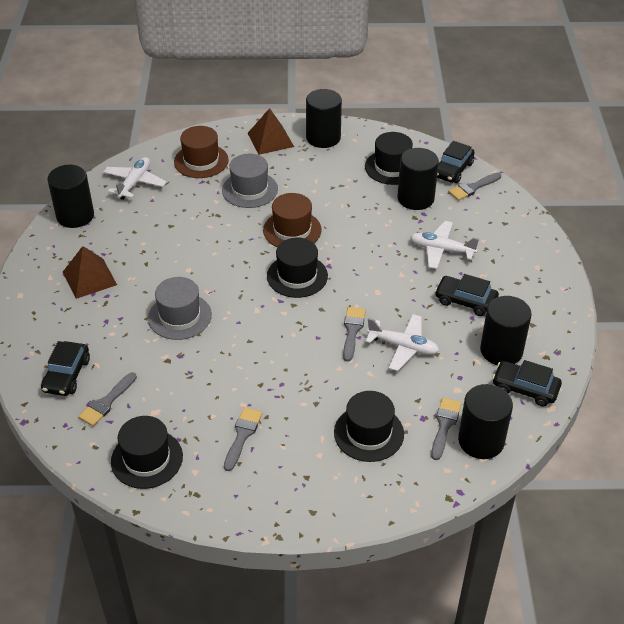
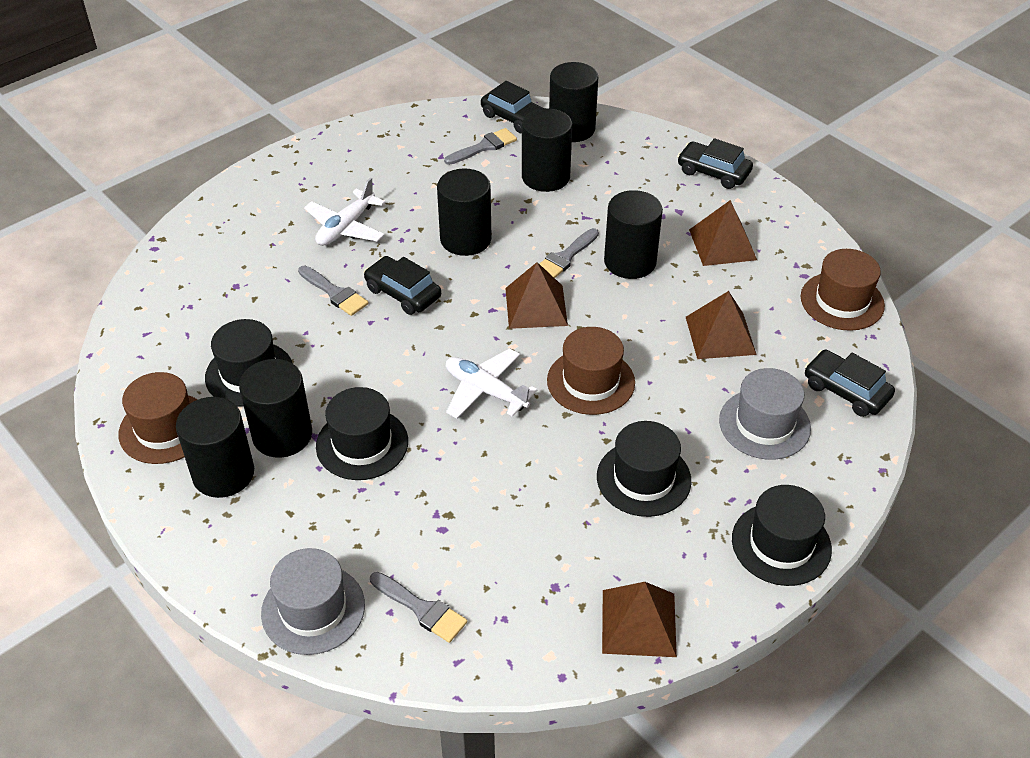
black cylinder: 5 -> 6
brown hat: 2 -> 3
brown pyramid: 2 -> 4
grey brush: 5 -> 4
white plane: 3 -> 2

